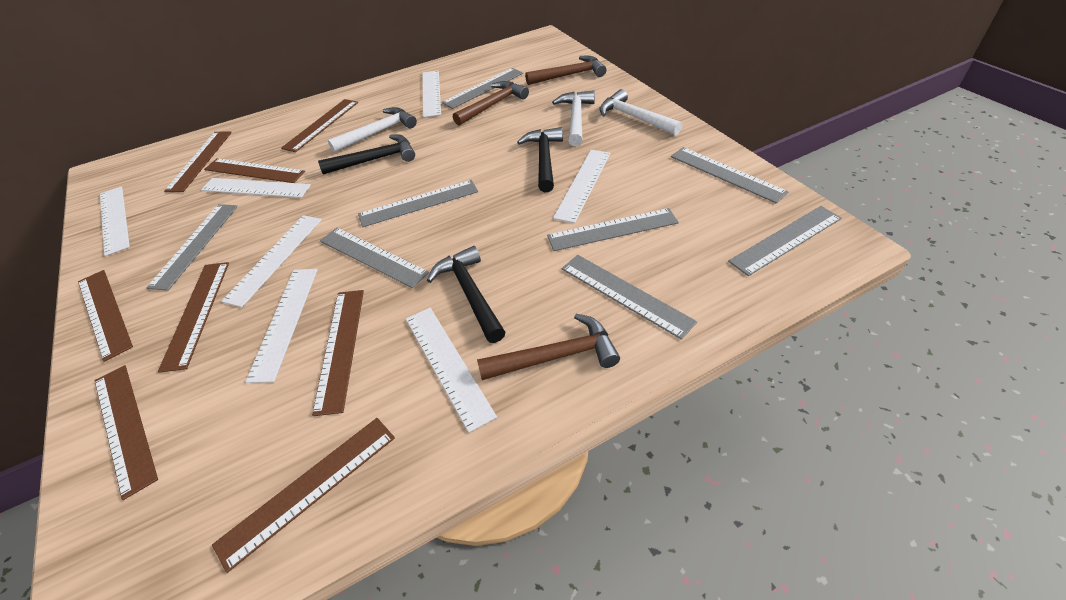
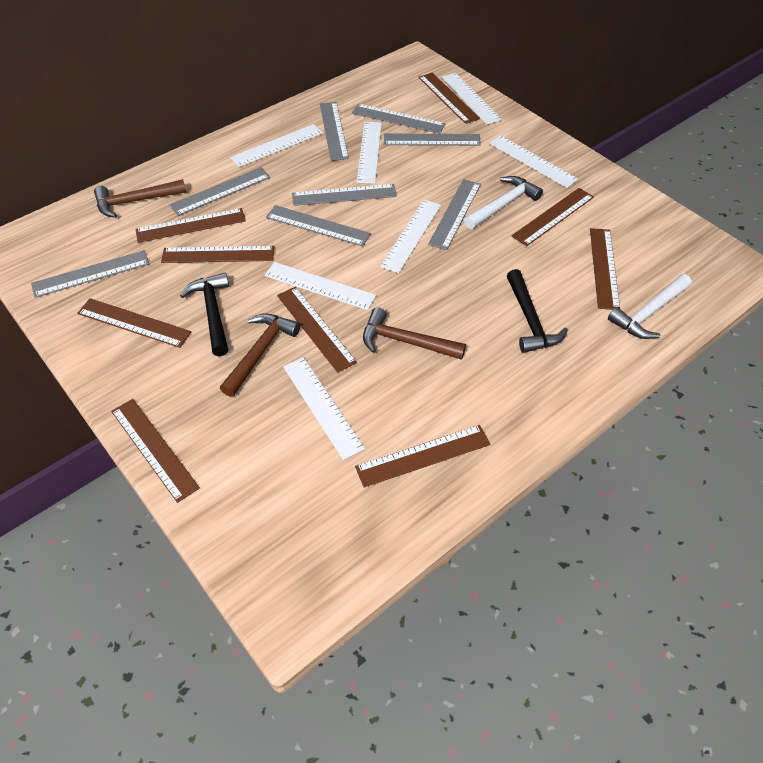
black hammer: 3 -> 2
brown ruler: 8 -> 9
white hammer: 3 -> 2

